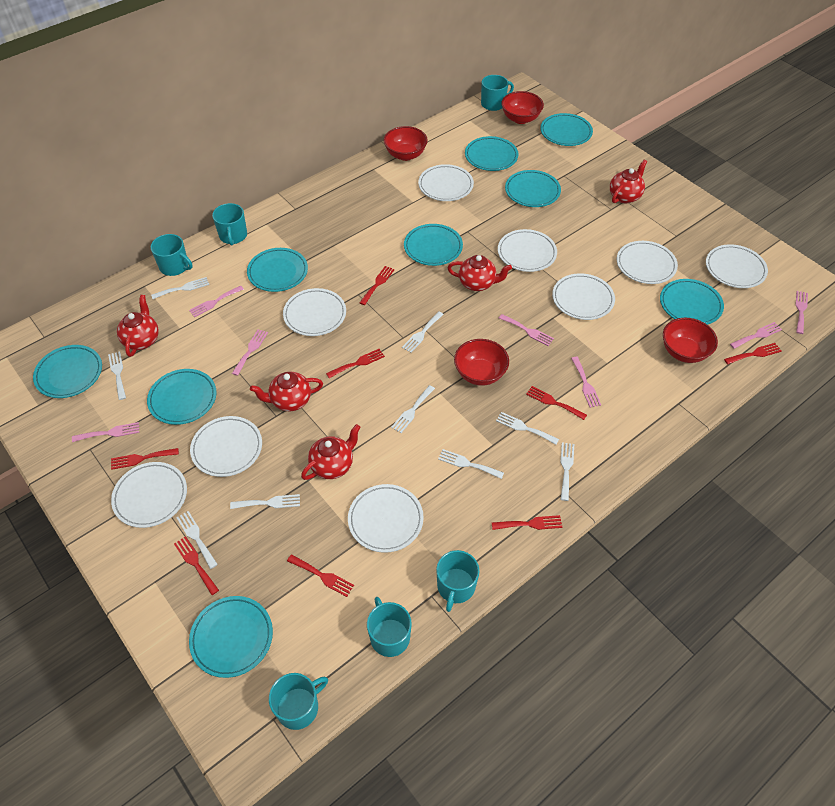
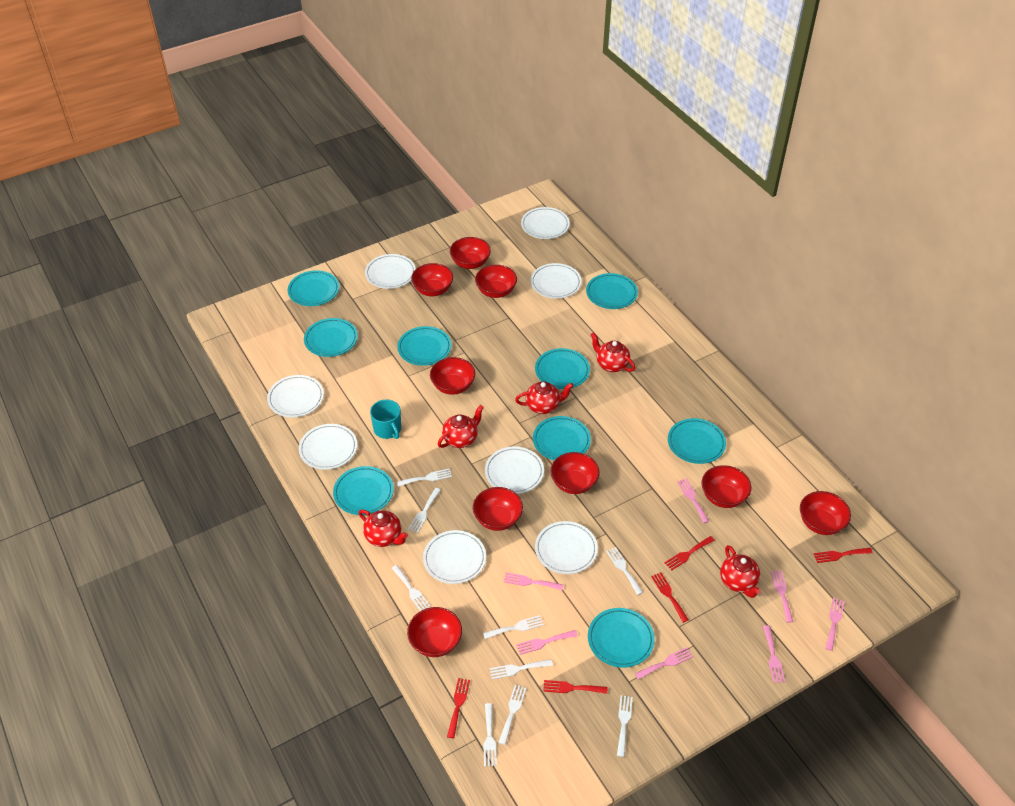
red bowl: 4 -> 9
red fork: 8 -> 5
turquoise mug: 6 -> 1
white plate: 9 -> 8

